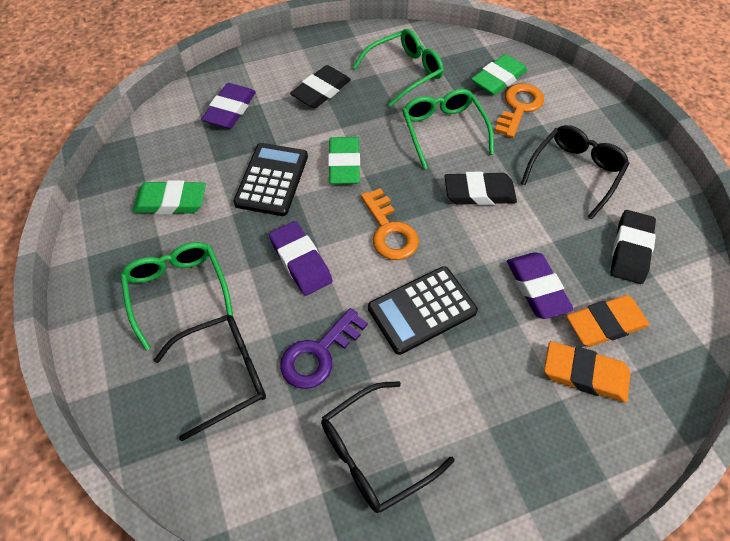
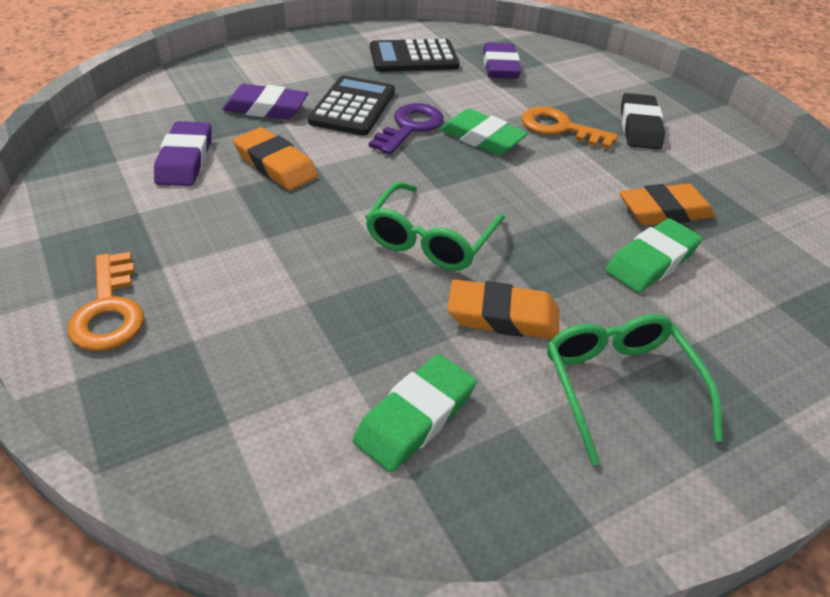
black eraser: 3 -> 1
black glasses: 3 -> 0
green glasses: 3 -> 2
orange eraser: 2 -> 3

